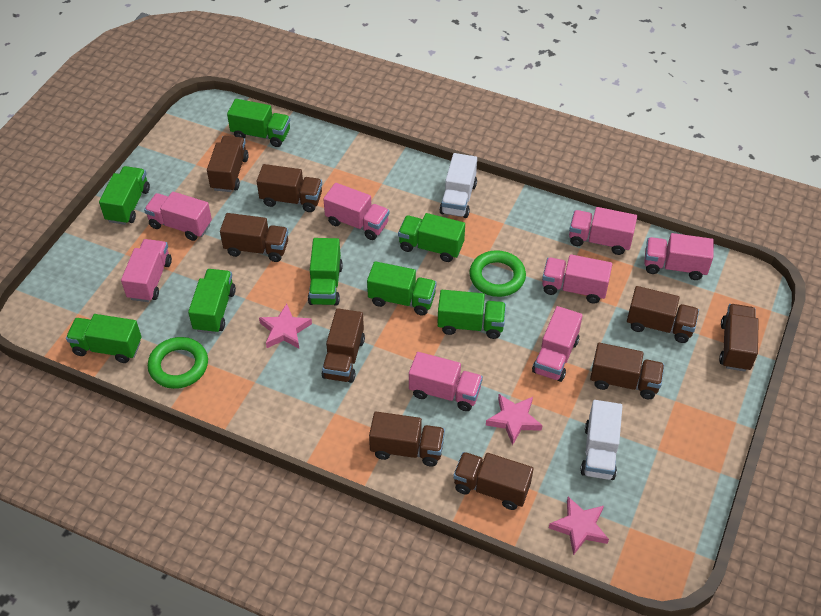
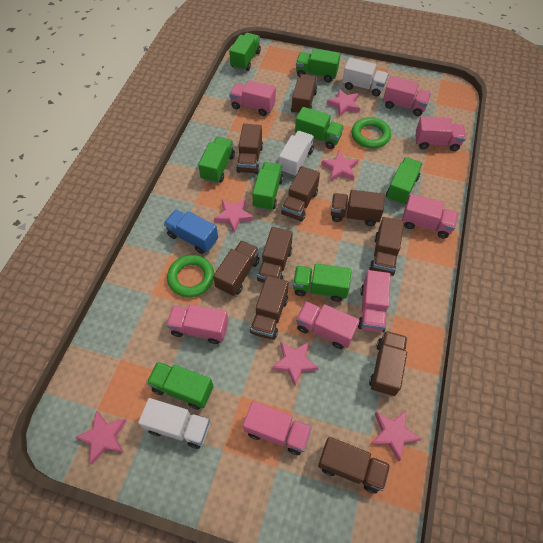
blue truck: 0 -> 1
brown truck: 9 -> 10
pink star: 3 -> 6
white truck: 2 -> 3

